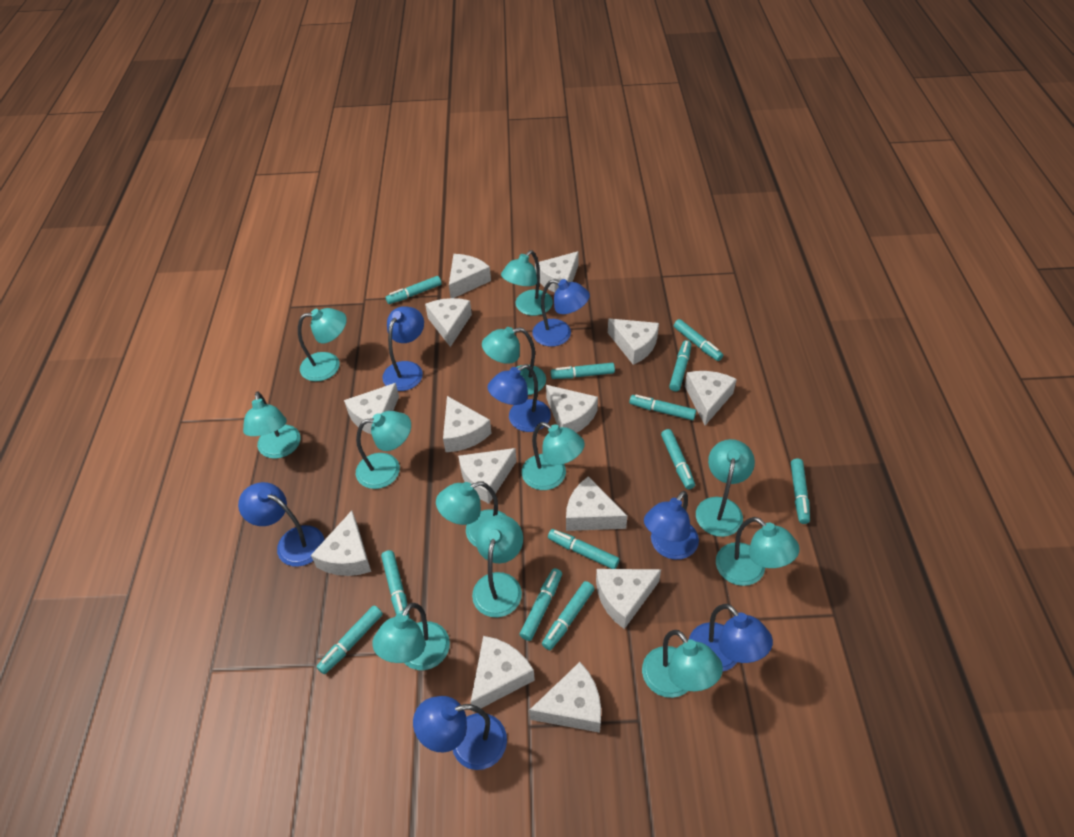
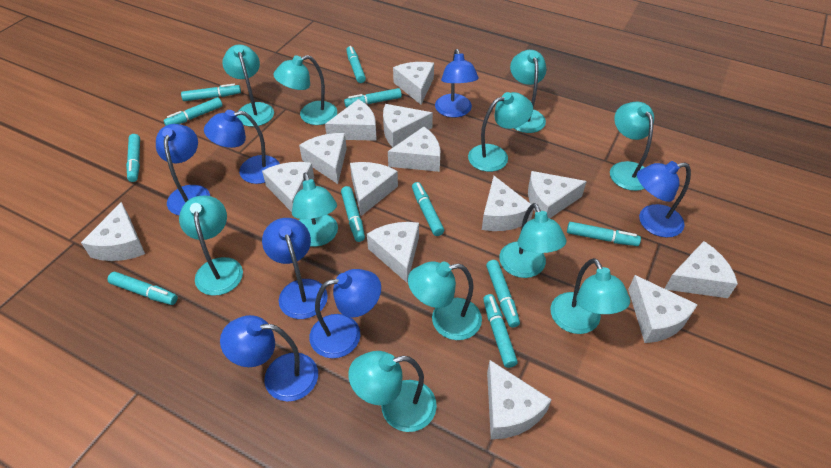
turquoise lamp: 12 -> 11
turquoise marker: 12 -> 11

